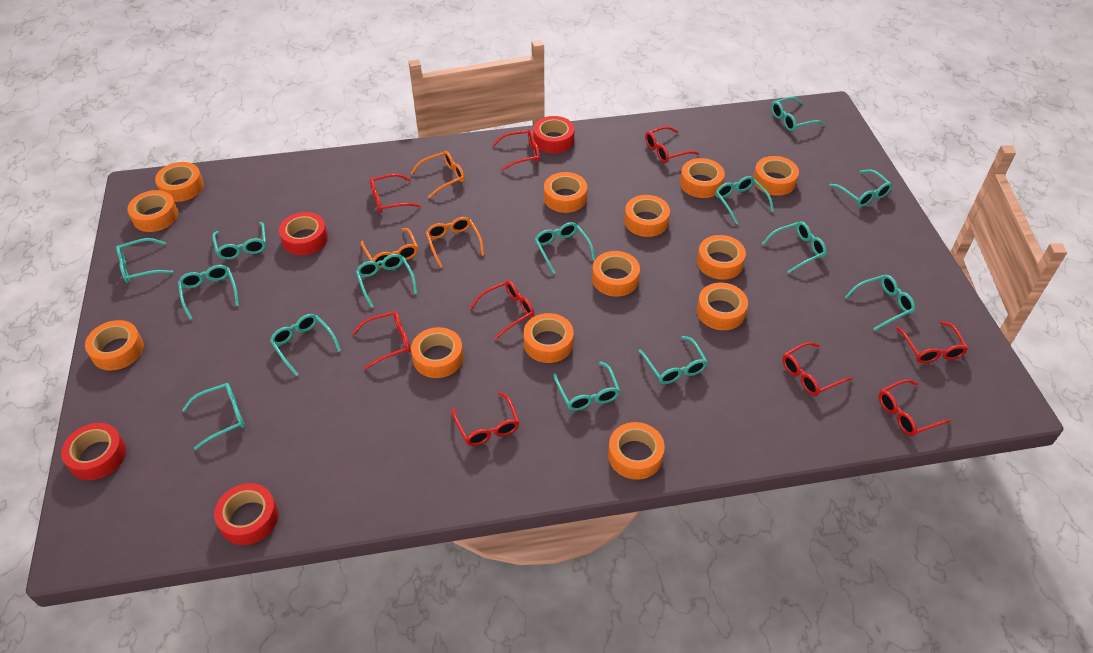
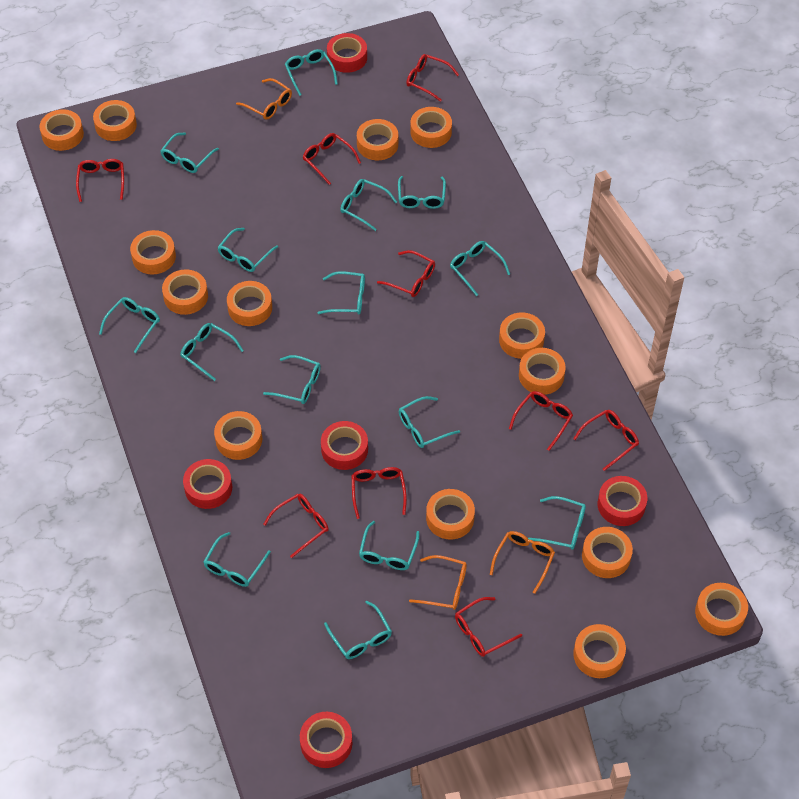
orange tape: 13 -> 14
red tape: 4 -> 5
turquoise glasses: 14 -> 15

